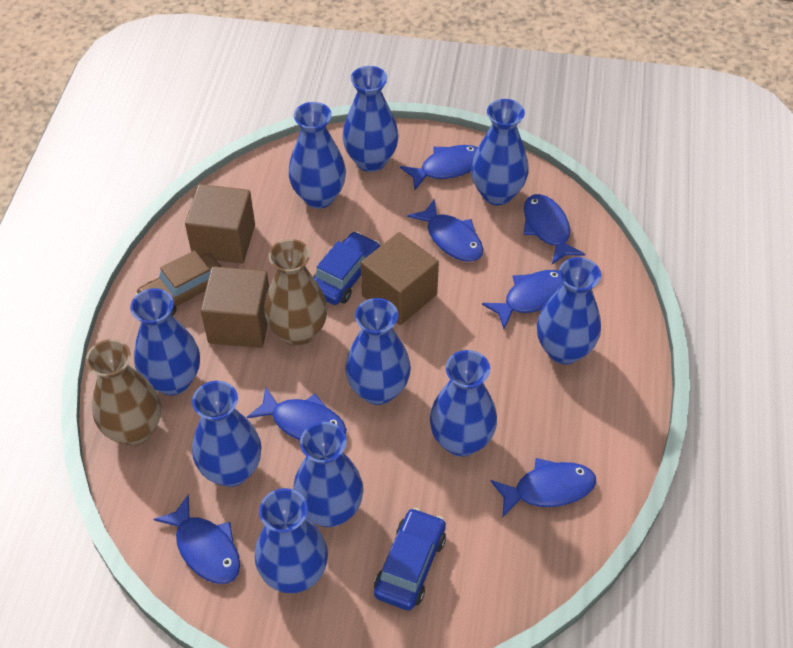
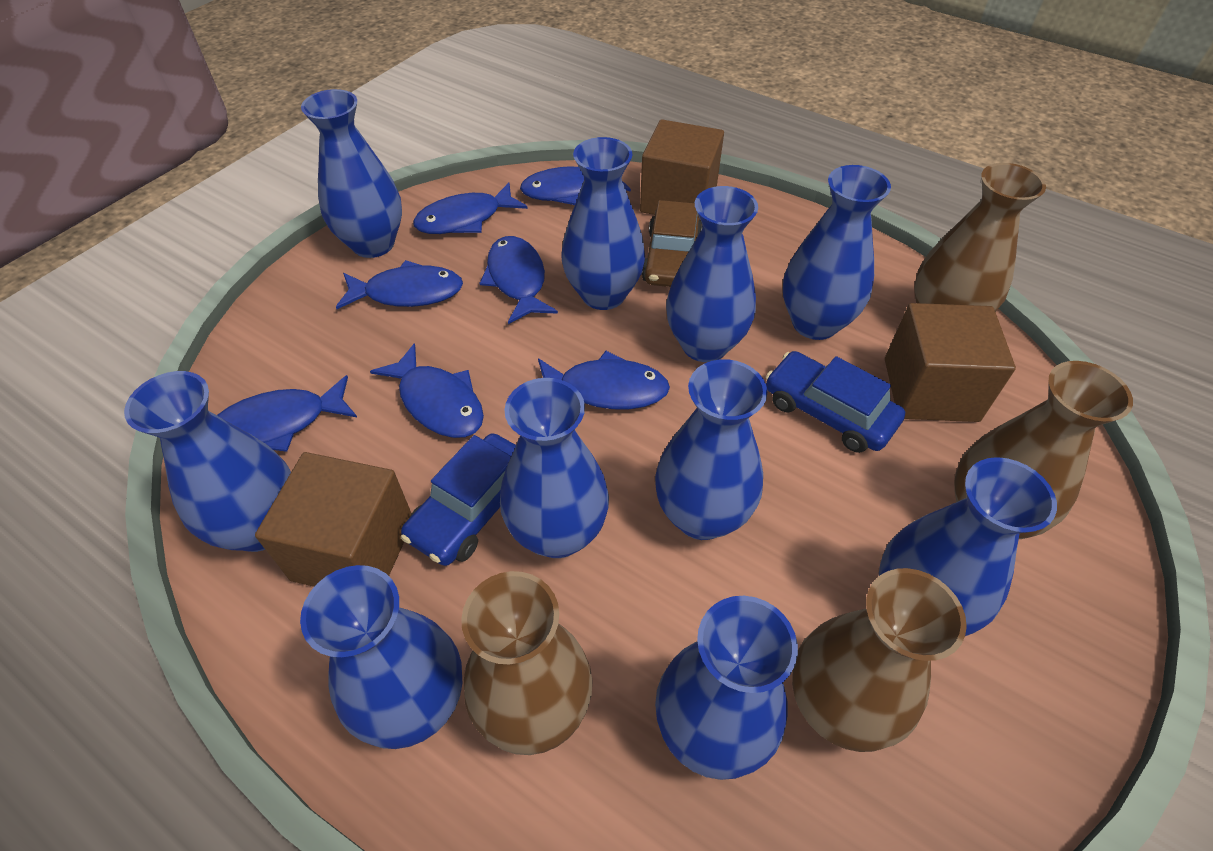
brown vase: 2 -> 4

